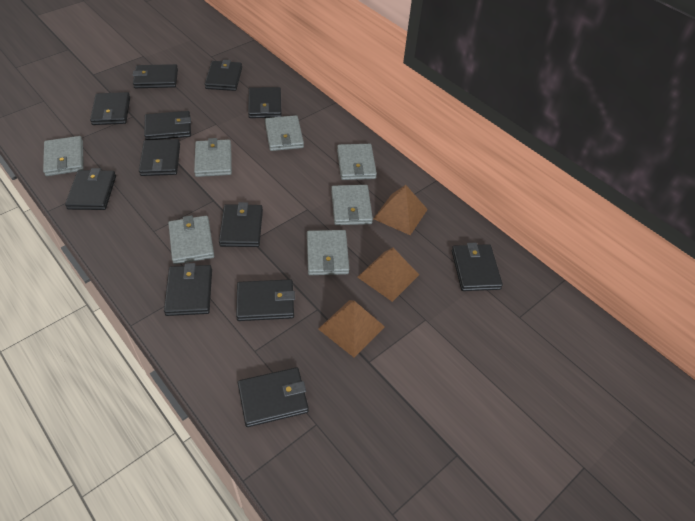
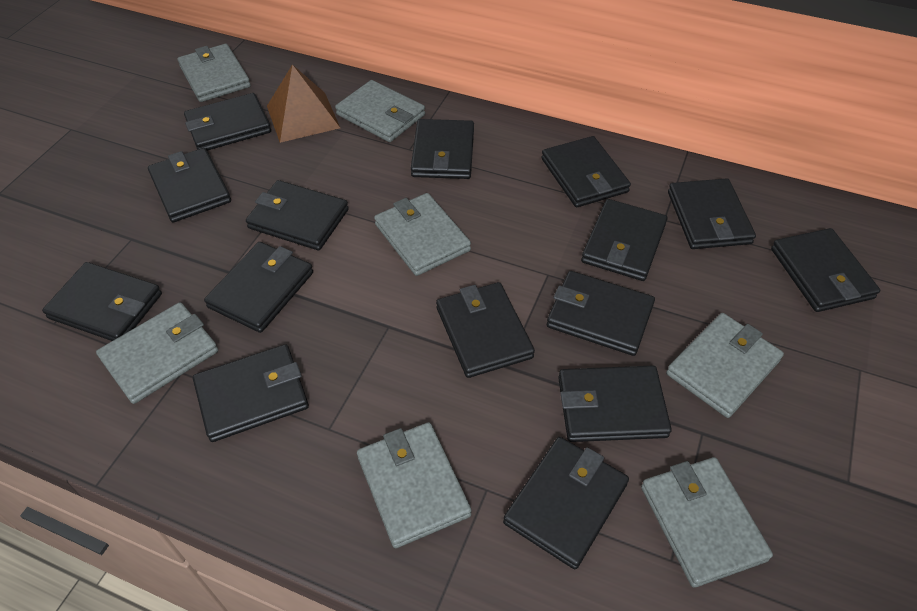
black wallet: 12 -> 15
brown pyramid: 3 -> 1

